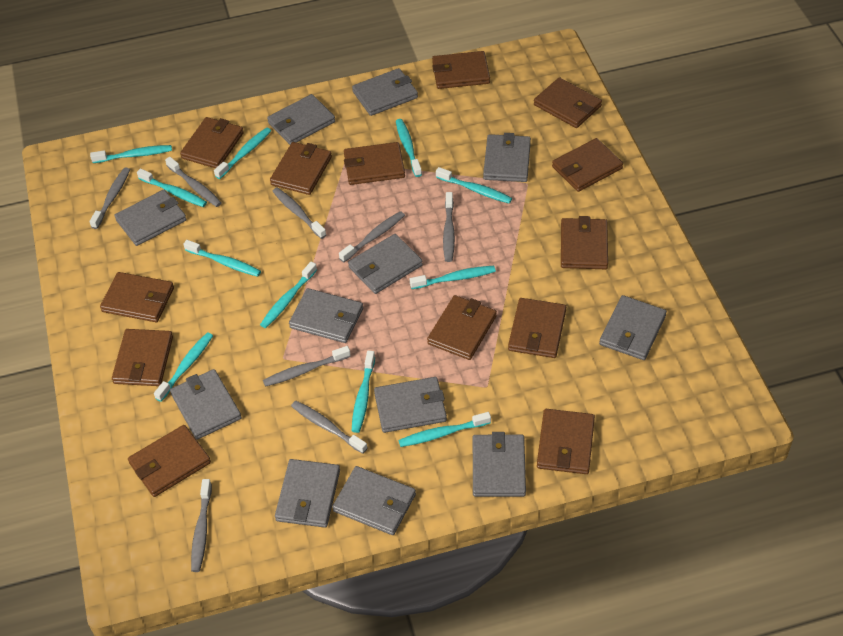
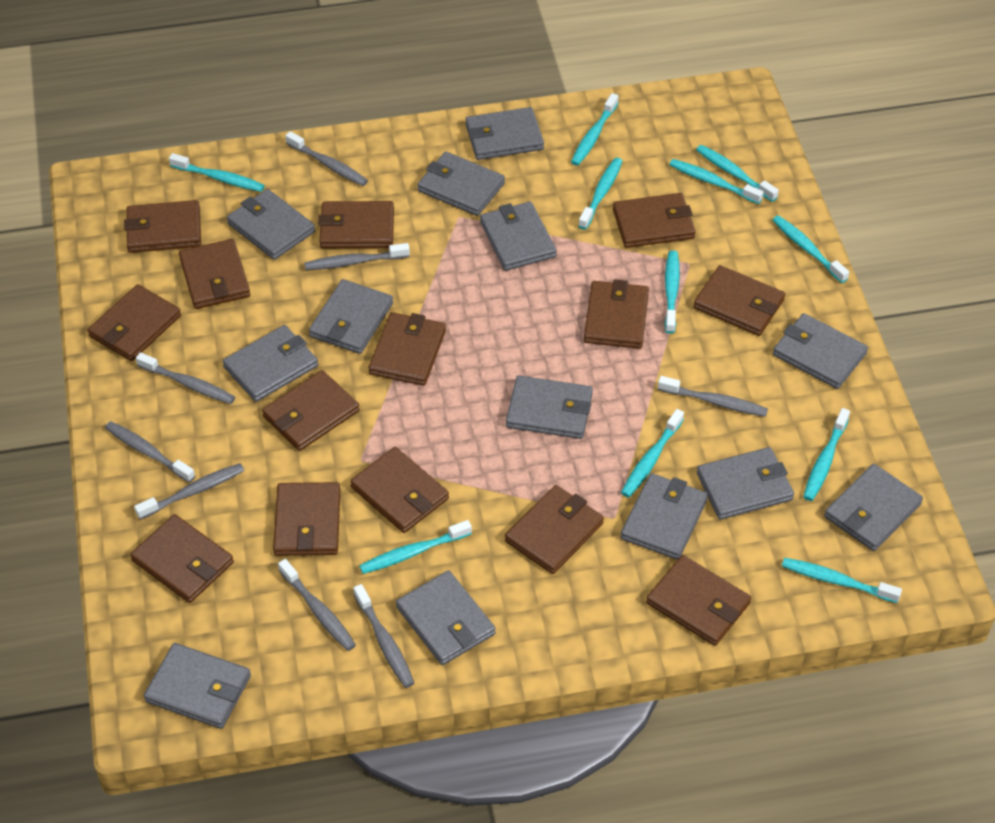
brown wallet: 13 -> 14
grey wallet: 12 -> 13

